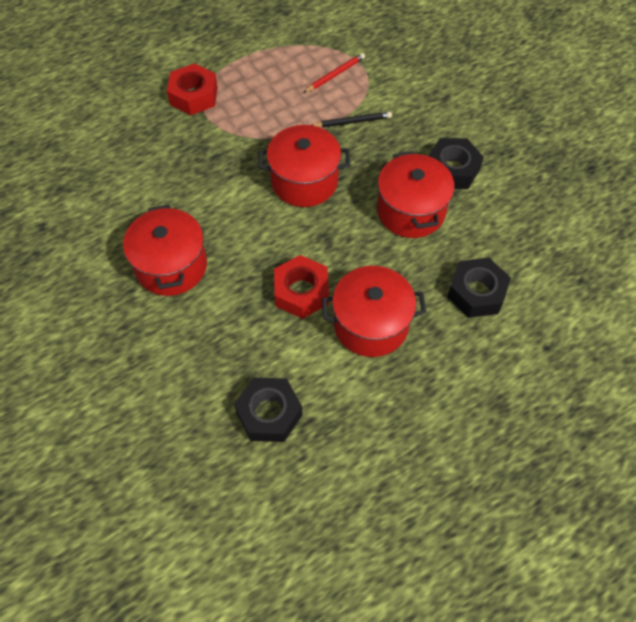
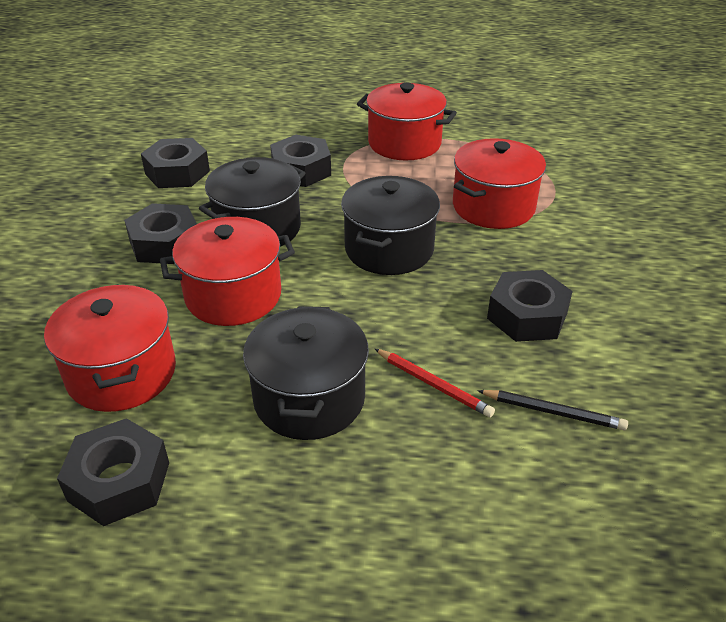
black nut: 3 -> 5
black pot: 0 -> 3
red nut: 2 -> 0

